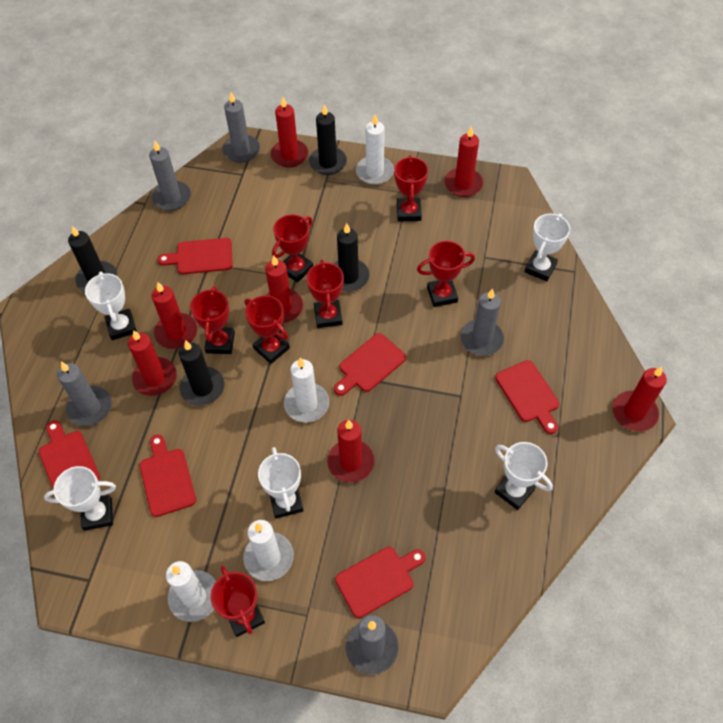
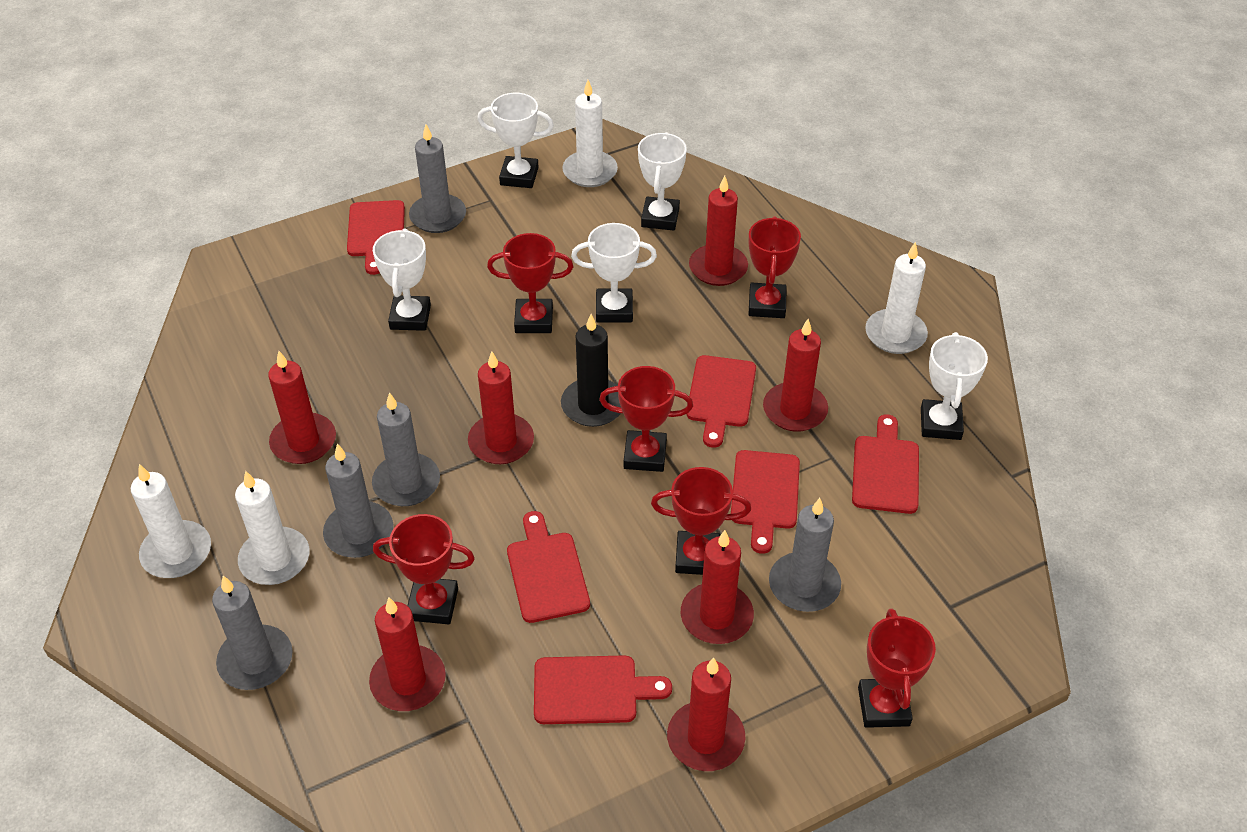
black candle: 4 -> 1
red trophy: 7 -> 6

